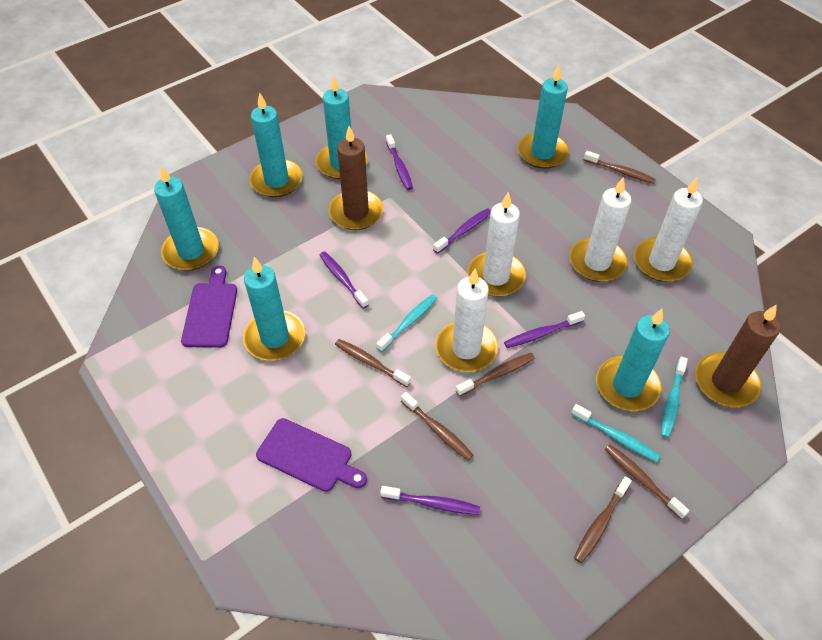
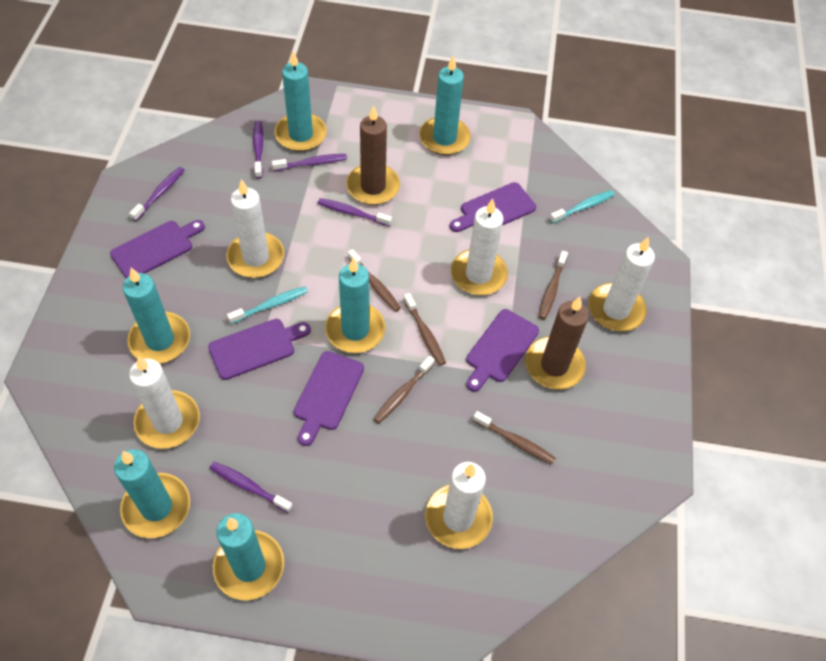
brown toothbrush: 6 -> 5
purple cutting board: 2 -> 5
turquoise toothbrush: 3 -> 2
white candle: 4 -> 5

